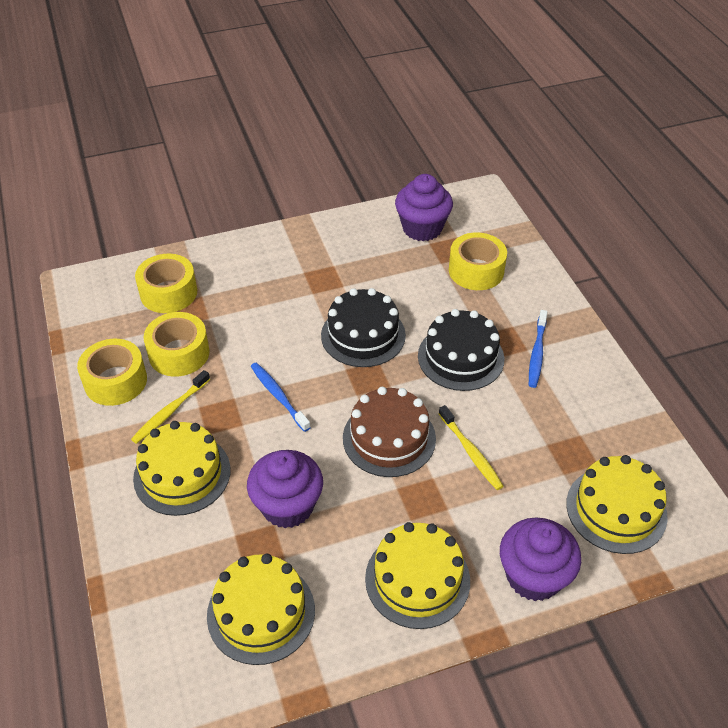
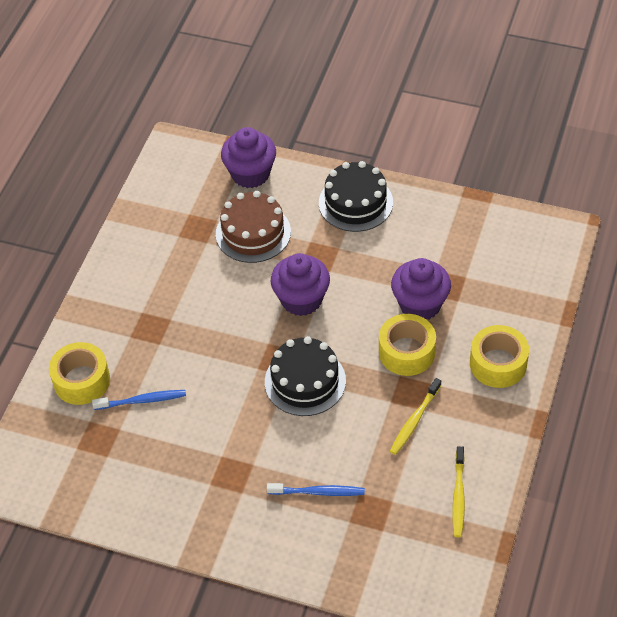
yellow cake: 4 -> 0
yellow tape: 4 -> 3

